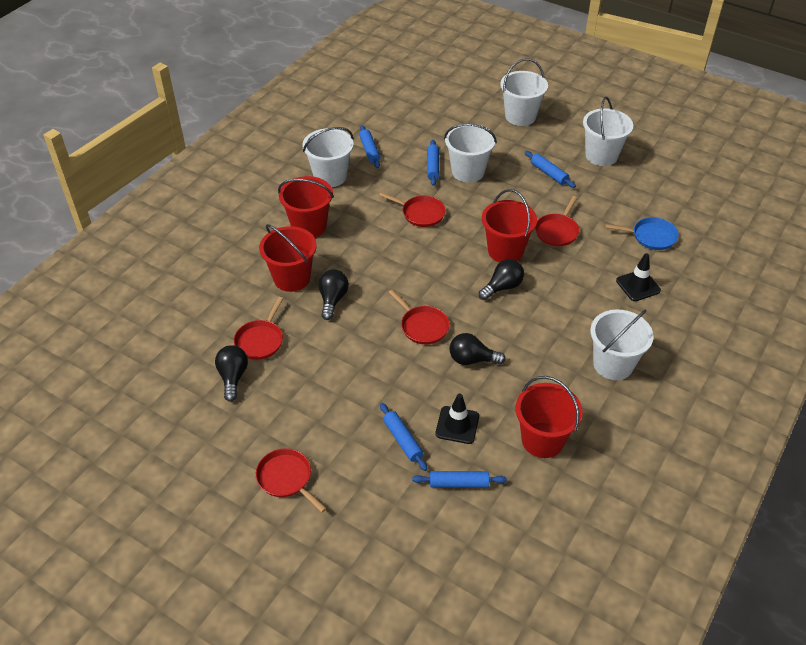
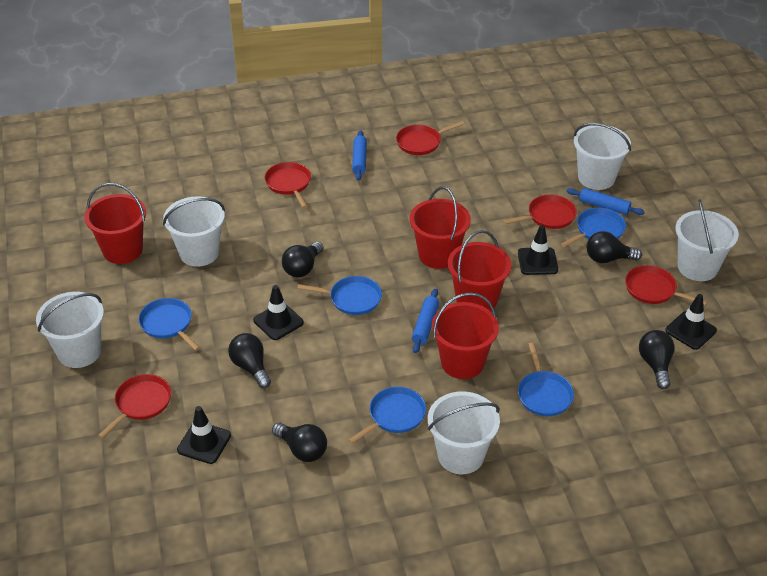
black light bulb: 4 -> 5
black traffic cone: 2 -> 4
blue pan: 1 -> 5
blue rolling pin: 5 -> 3

